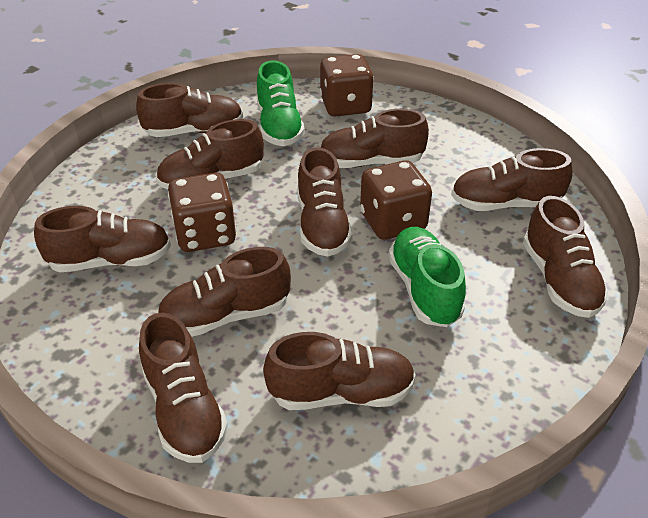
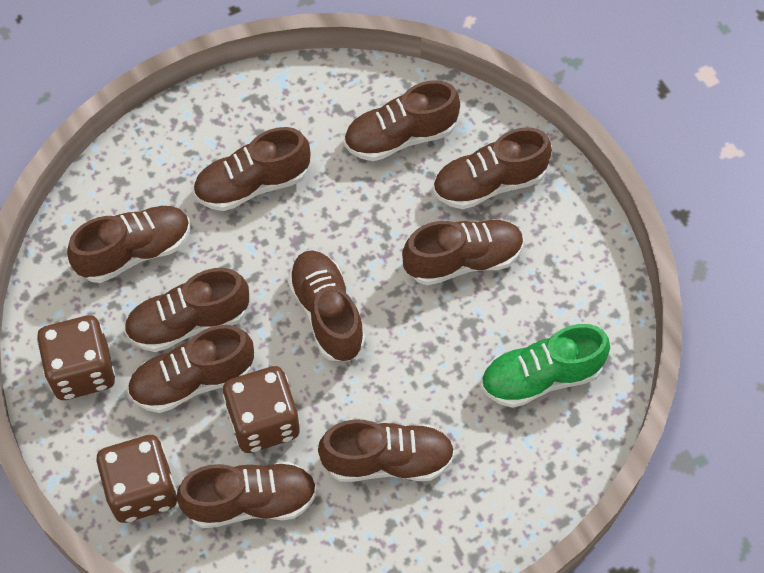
green shoe: 2 -> 1

